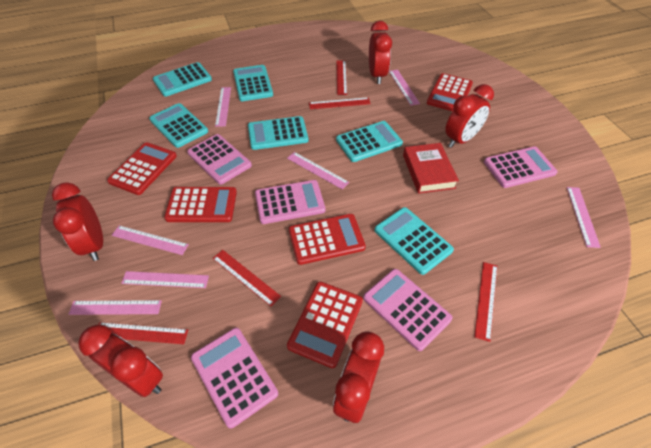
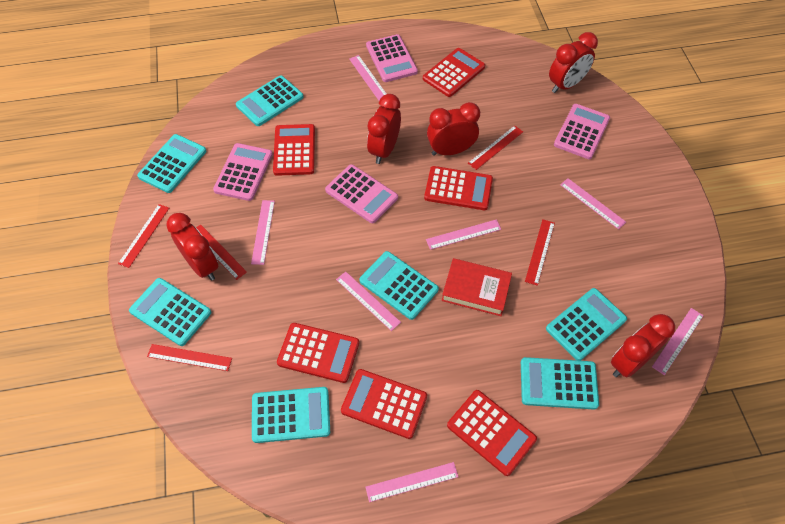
pink calculator: 5 -> 4
red calculator: 5 -> 6
turquoise calculator: 6 -> 7

